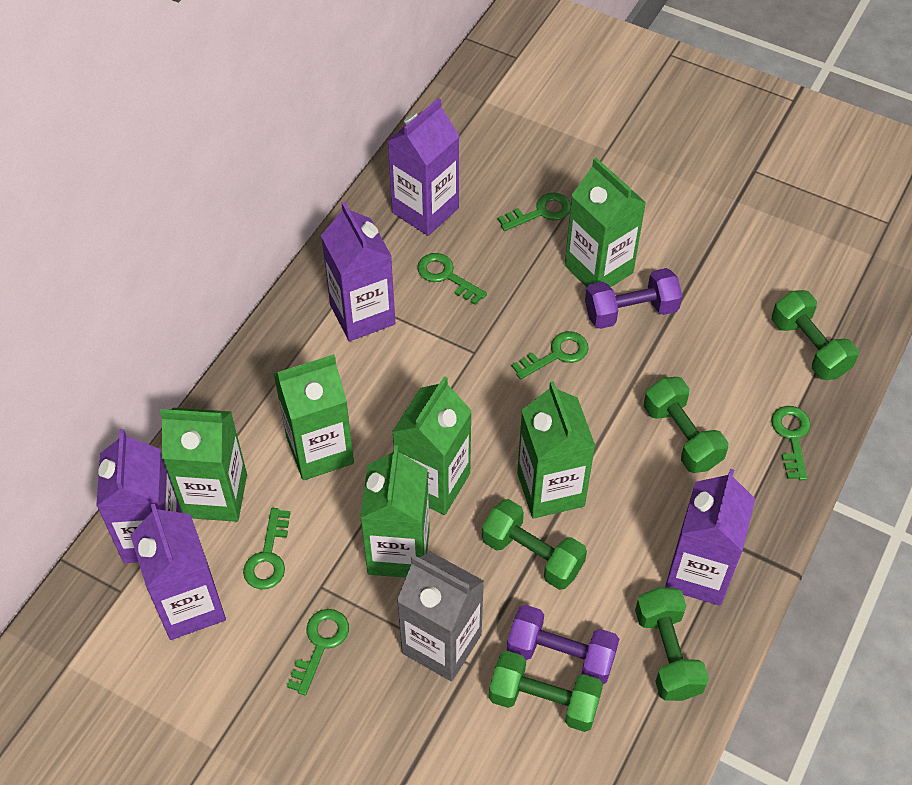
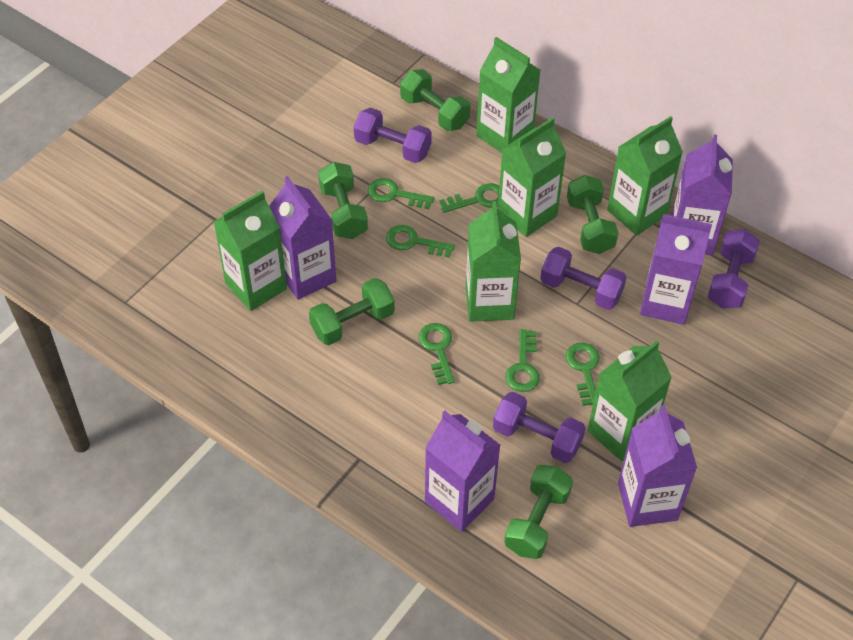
grey carton: 1 -> 0
purple dumbbell: 2 -> 4

